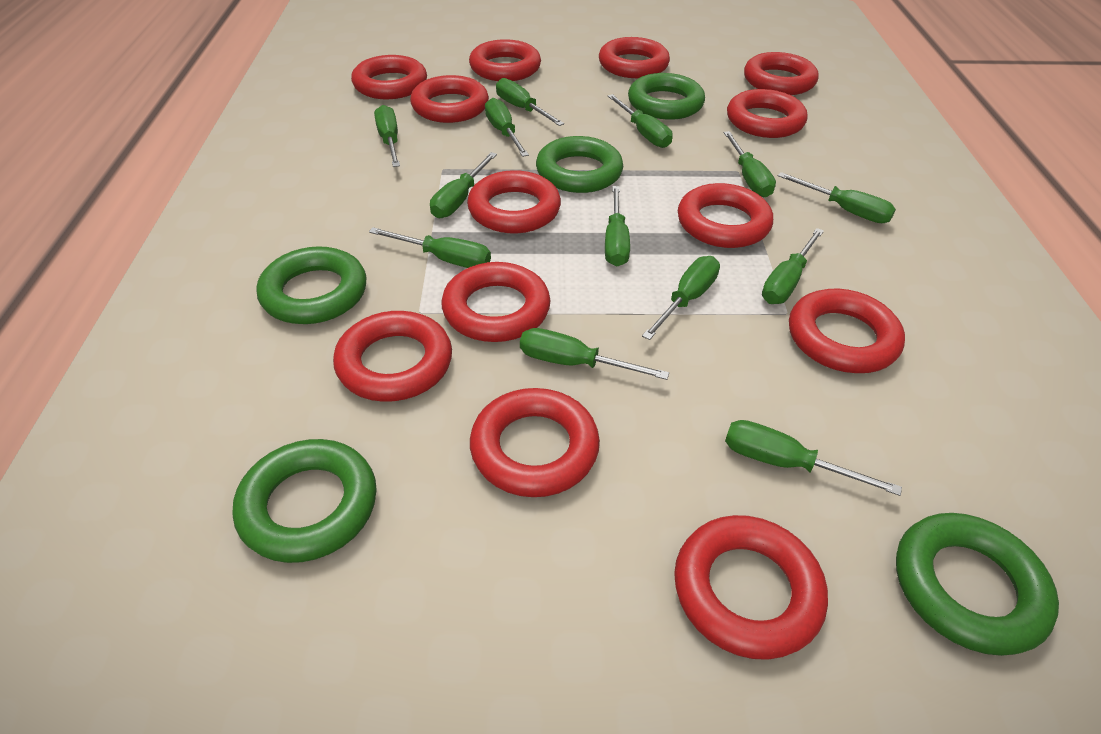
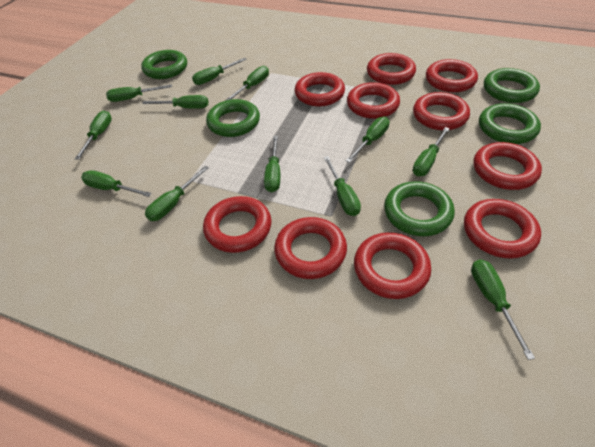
green screwdriver: 13 -> 12
red ring: 13 -> 10

